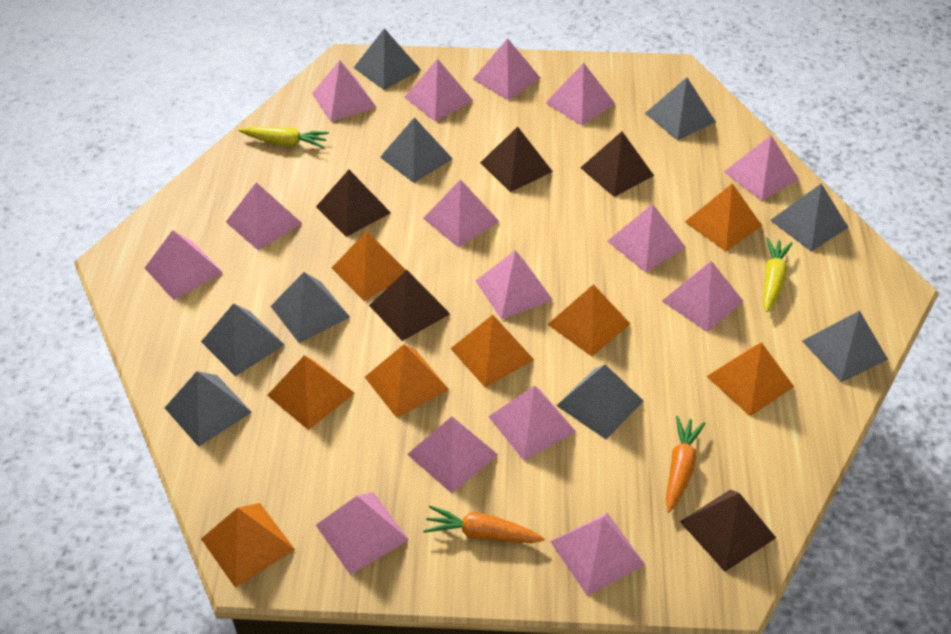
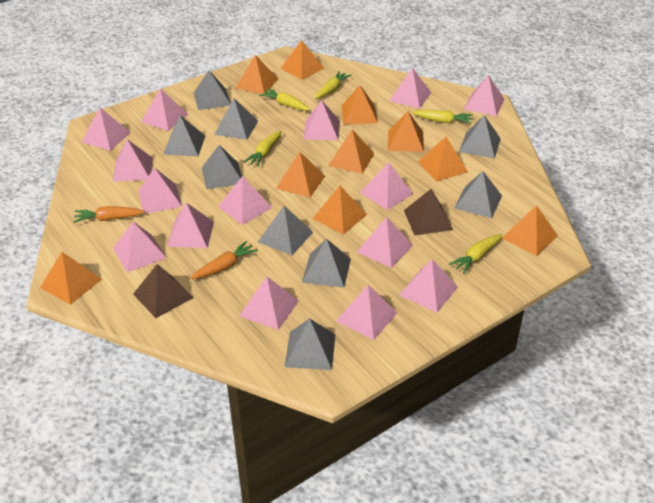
brown pyramid: 5 -> 2
orange pyramid: 8 -> 10
yellow carrot: 2 -> 5

